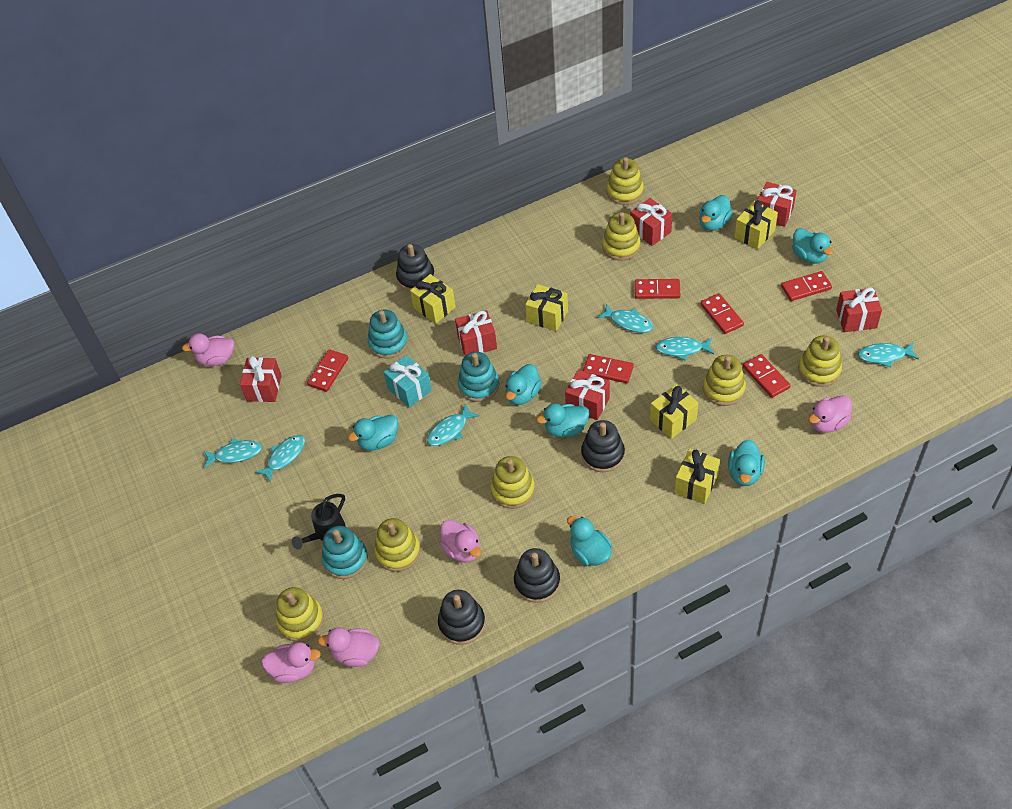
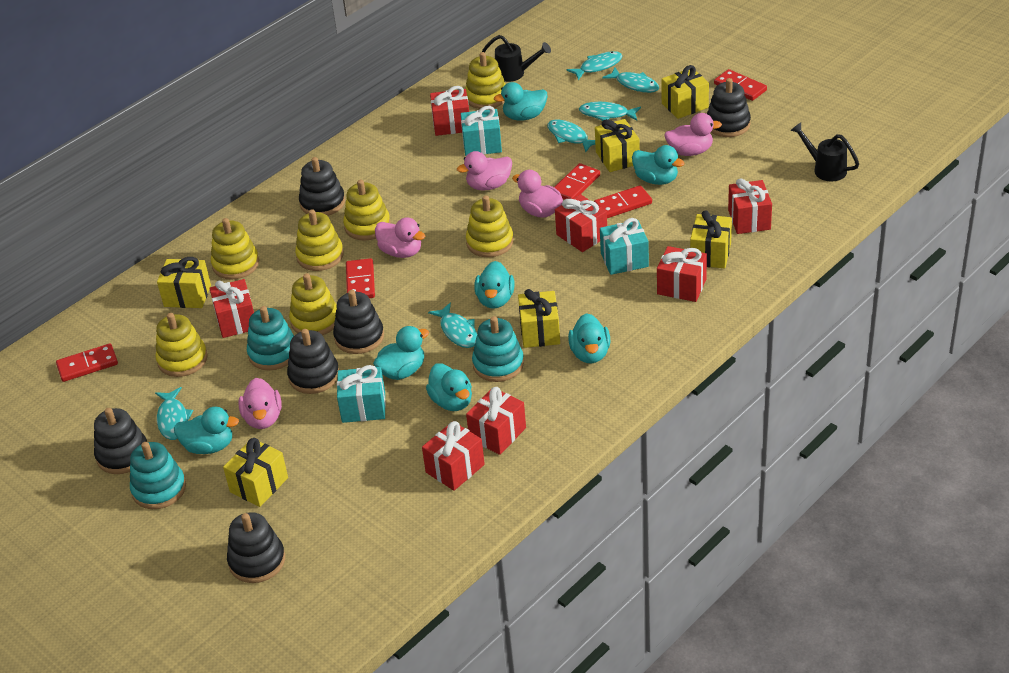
black stacking toy: 4 -> 6
black watering can: 1 -> 2
red domino: 6 -> 5
red gift: 6 -> 7
turquoise gift: 1 -> 3
yellow gift: 5 -> 6

